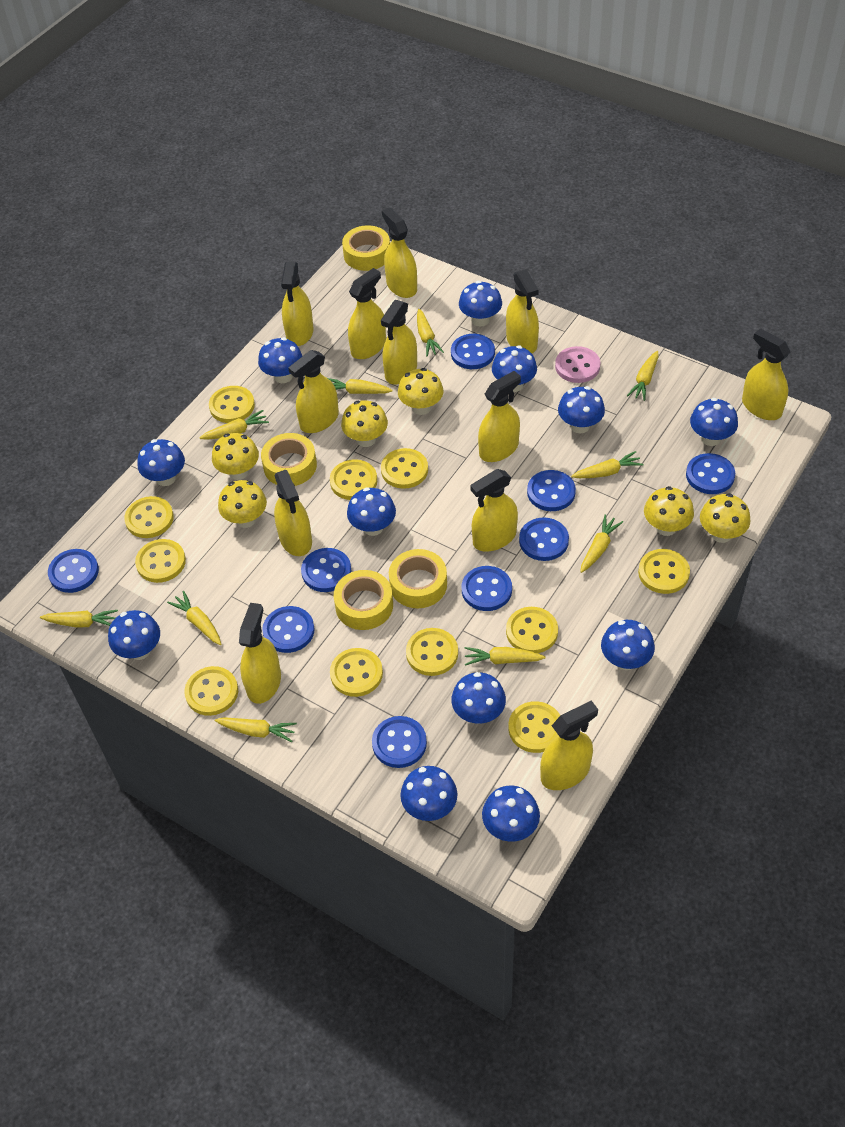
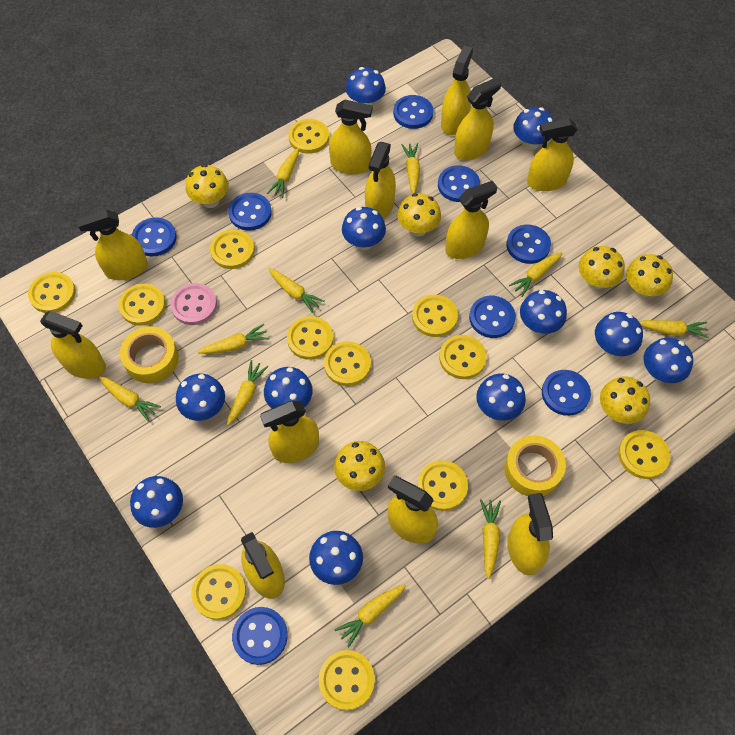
blue button: 9 -> 8
blue mushroom: 12 -> 11
yellow button: 11 -> 12
yellow tape: 4 -> 2

